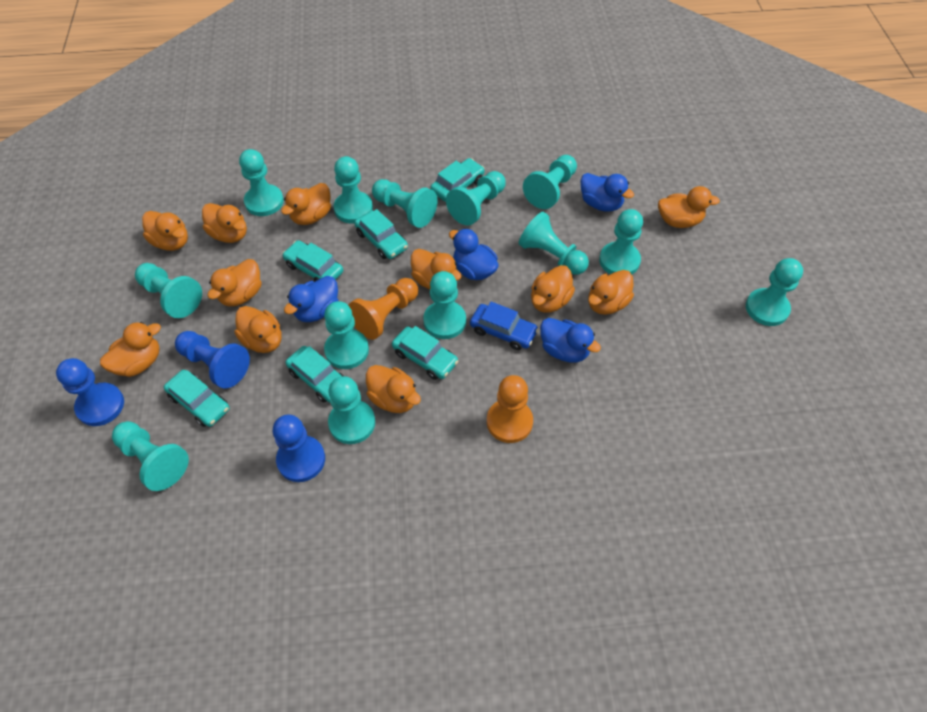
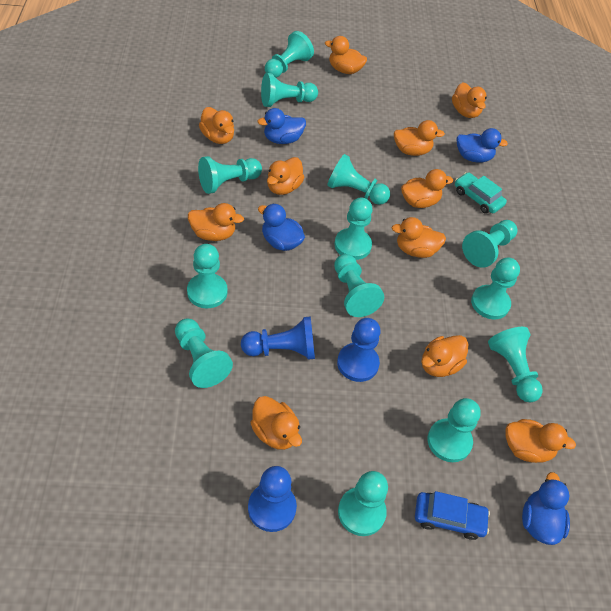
orange pawn: 2 -> 0
turquoise car: 6 -> 1

